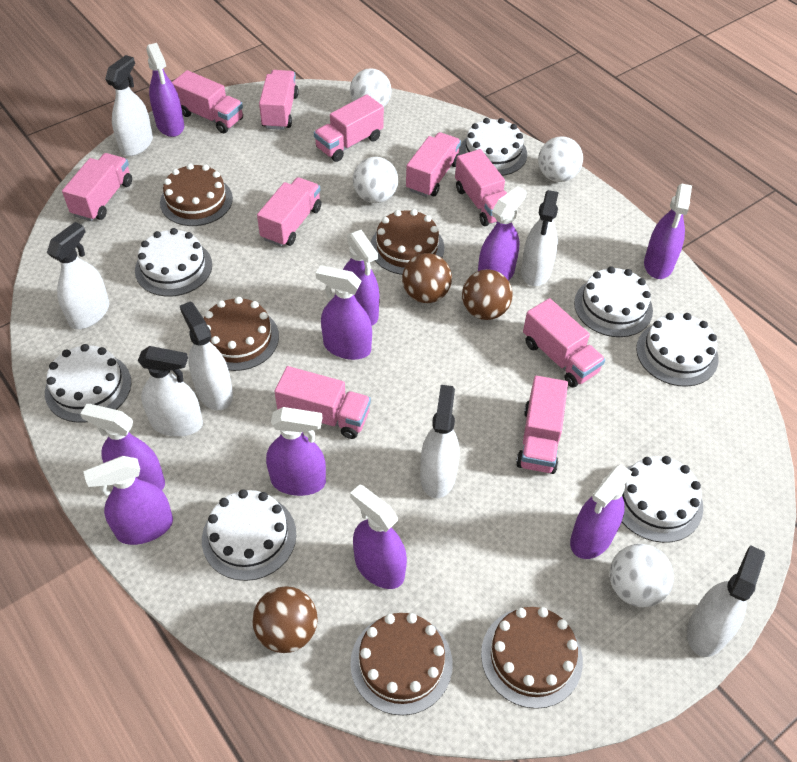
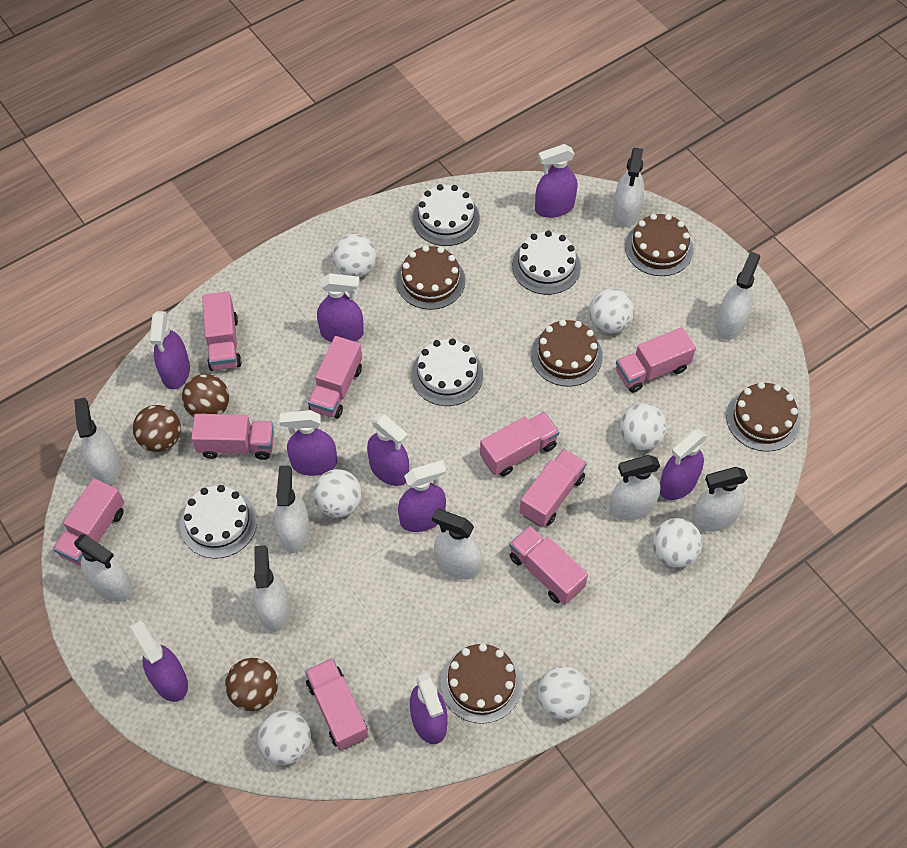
pink truck: 10 -> 9
purple spray bottle: 10 -> 9
white ball: 4 -> 7
white cake: 7 -> 4
white spray bottle: 7 -> 9

